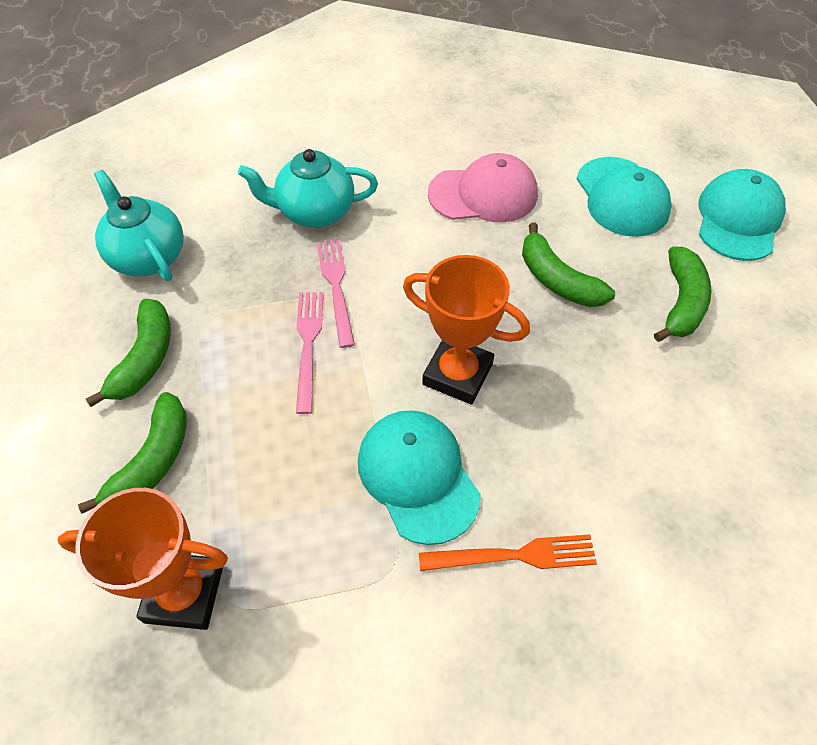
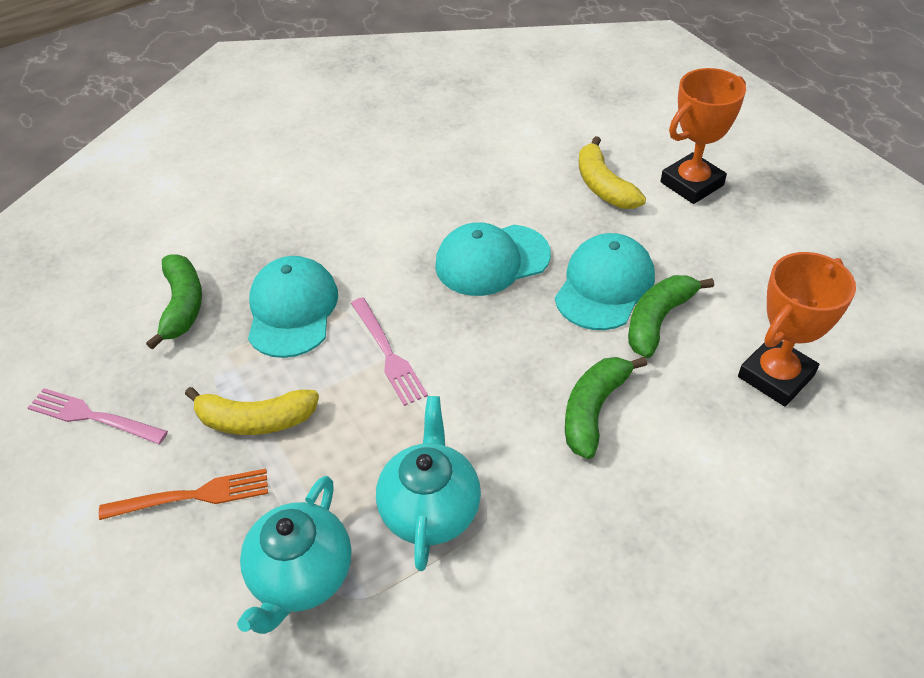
green banana: 4 -> 3
pink cap: 1 -> 0
yellow banana: 0 -> 2

